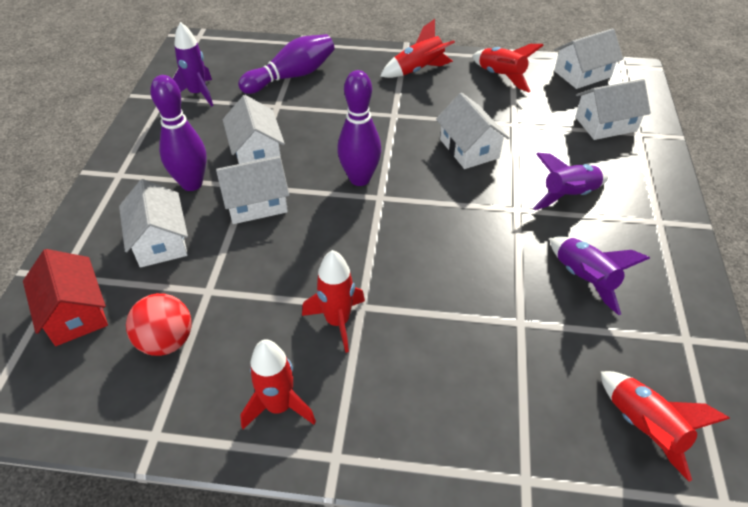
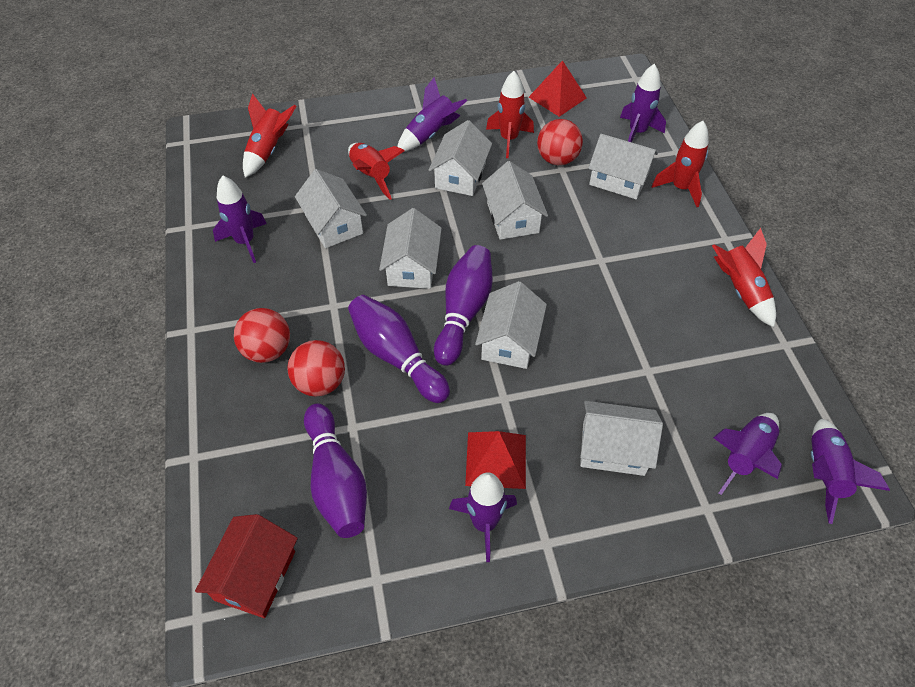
purple rocket: 3 -> 6
red ball: 1 -> 3
red pyramid: 0 -> 2
white house: 6 -> 7

